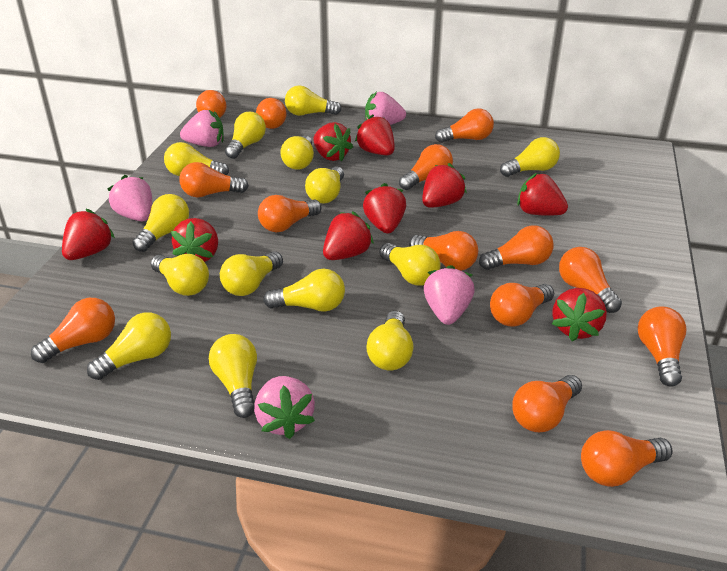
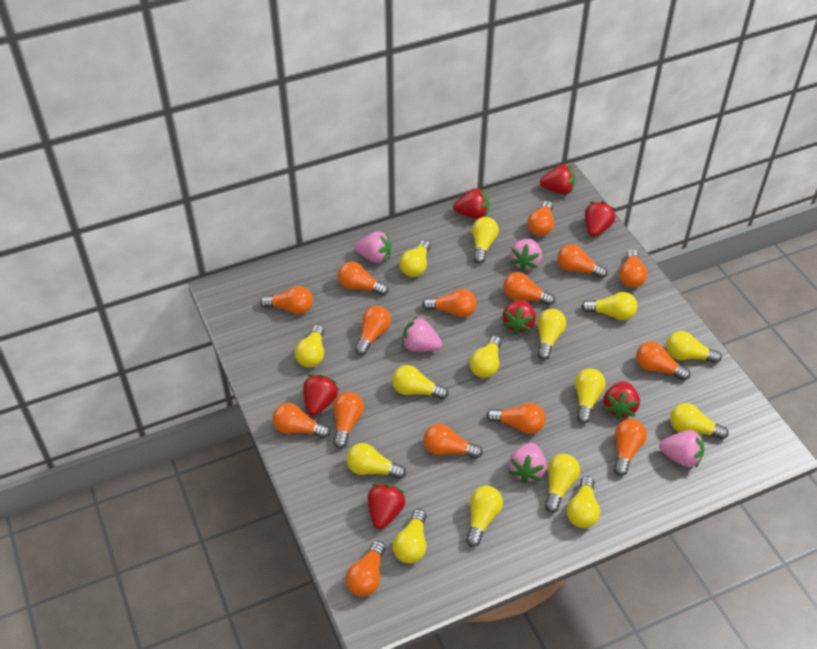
orange light bulb: 14 -> 15
red strawberry: 9 -> 7
yellow light bulb: 14 -> 15

